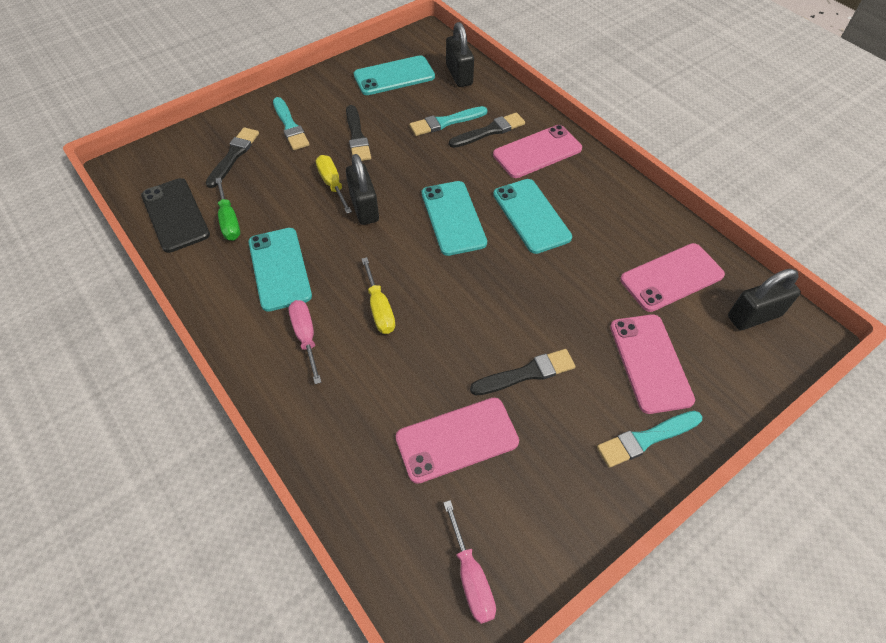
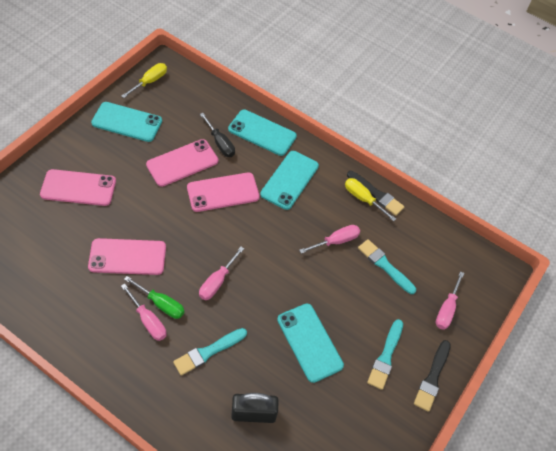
black brush: 4 -> 2
black padlock: 3 -> 1
black phone: 1 -> 0
black screwdriver: 0 -> 1
pink screwdriver: 2 -> 4

